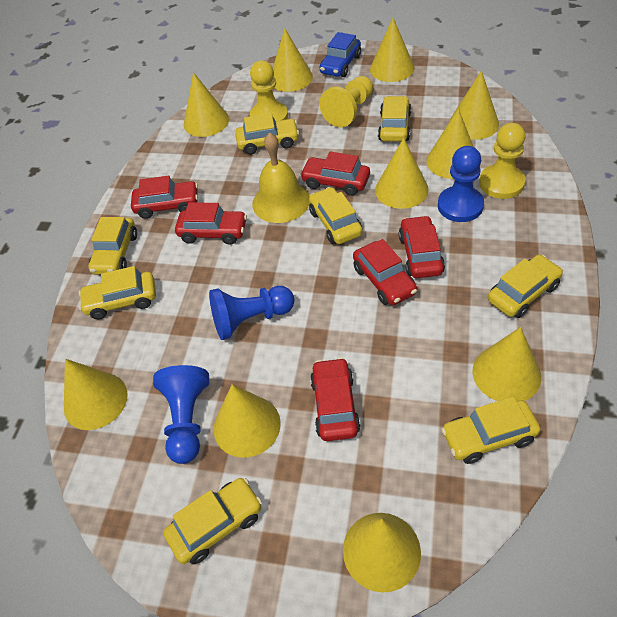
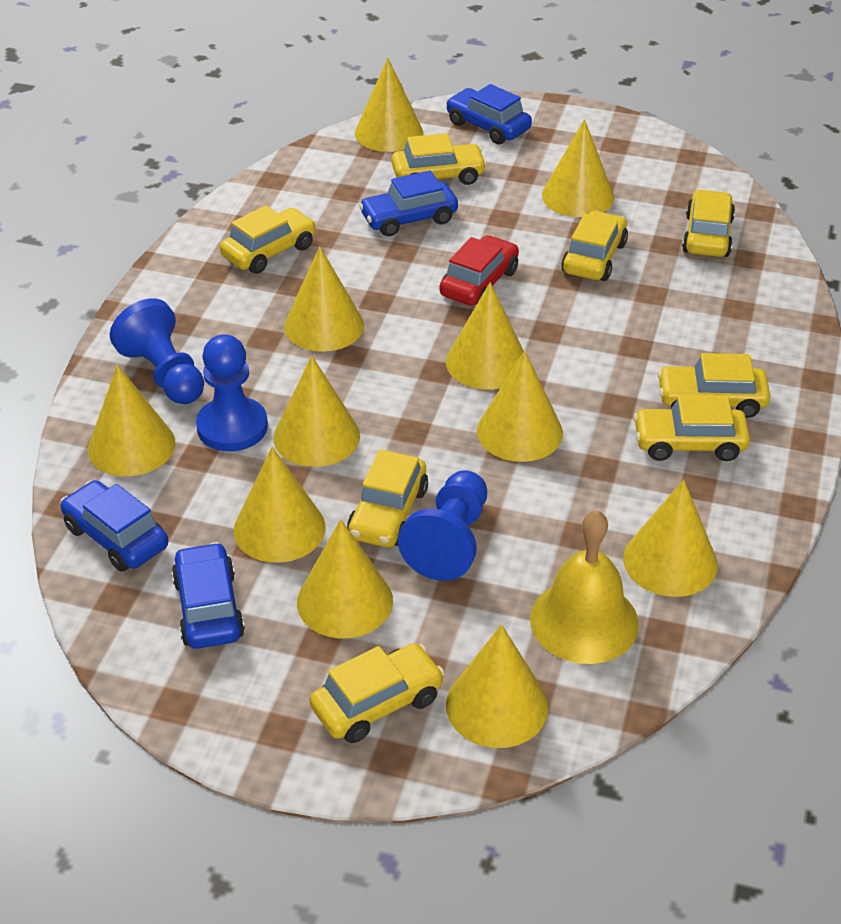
blue car: 1 -> 4
red car: 6 -> 1
yellow cone: 10 -> 11
yellow pawn: 3 -> 0

